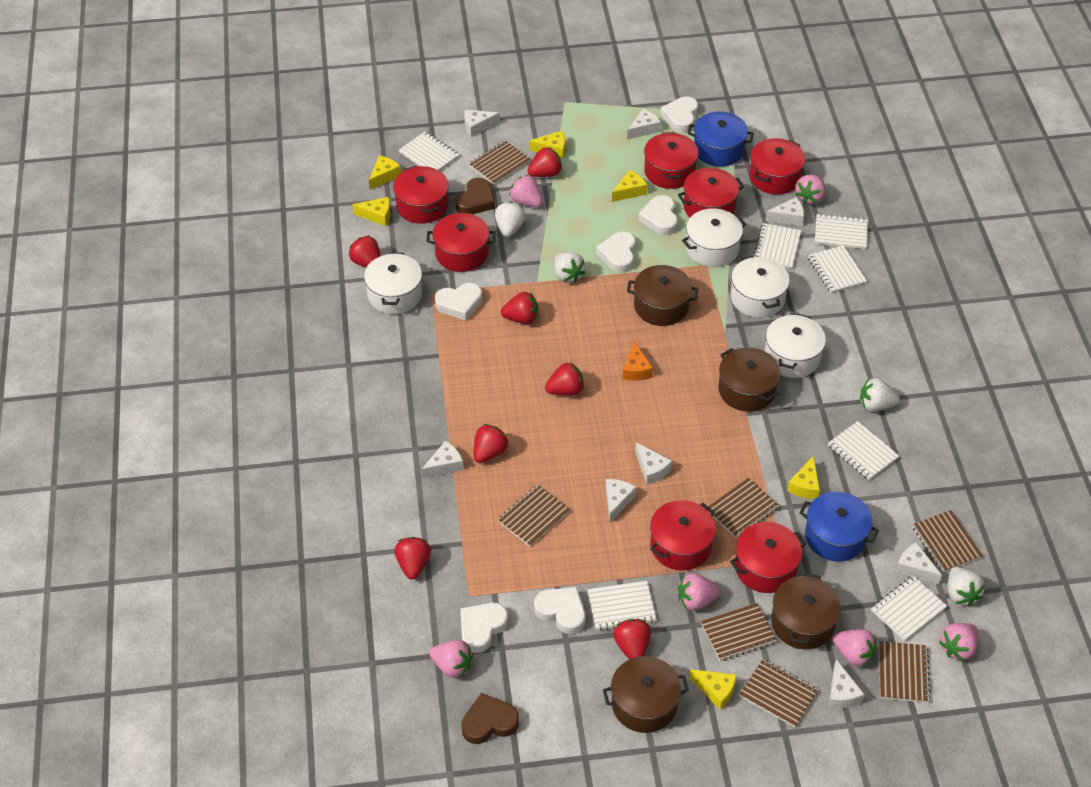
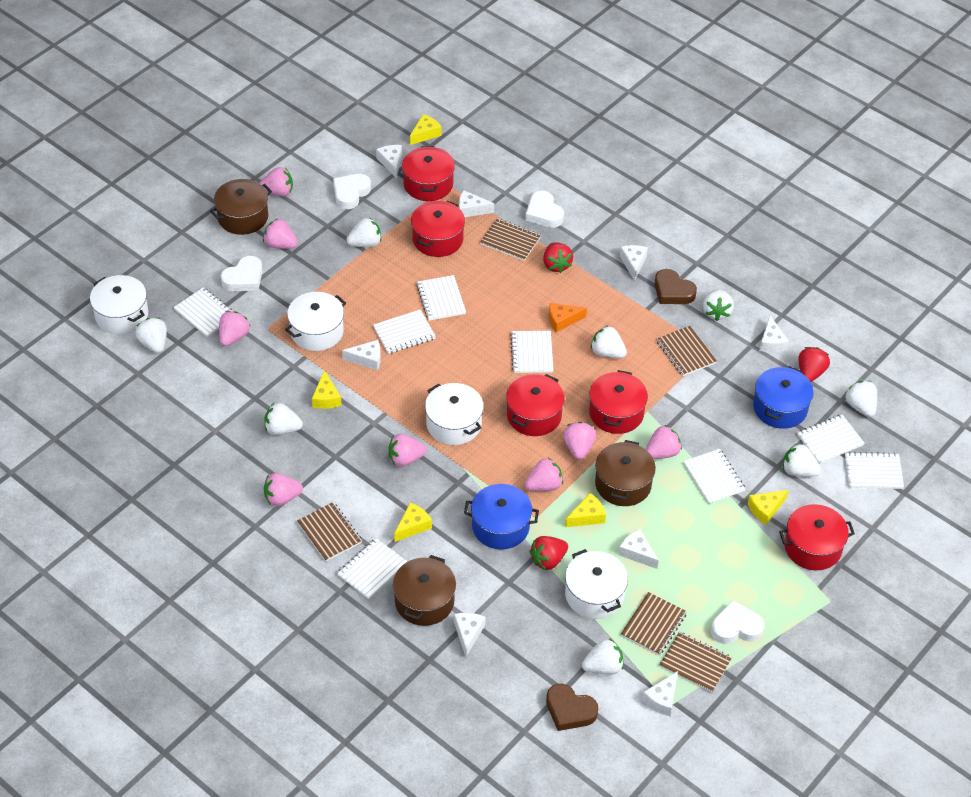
brown notebook: 7 -> 5
brown pot: 4 -> 3
pink strawberry: 6 -> 8
red pot: 7 -> 5
red strawberry: 7 -> 3
white heart: 6 -> 4
white notebook: 7 -> 8
white strawberry: 4 -> 8
yellow cheese: 6 -> 5

